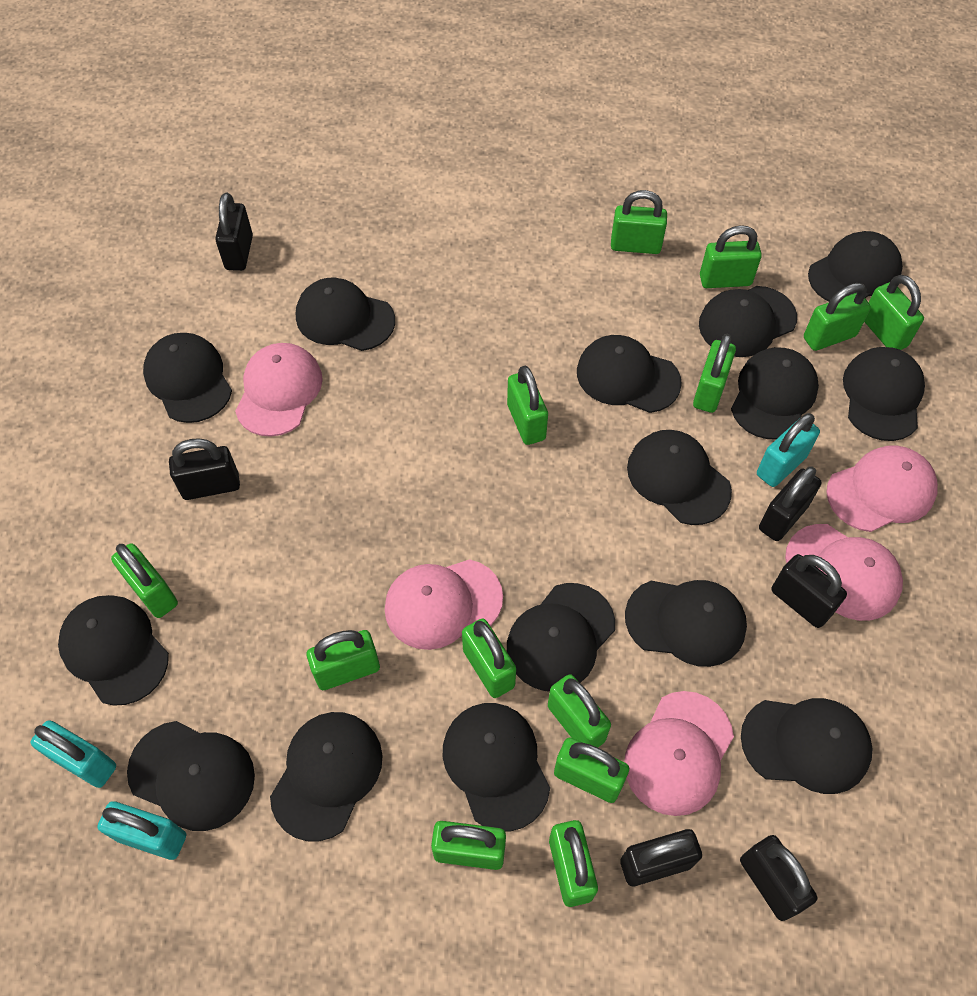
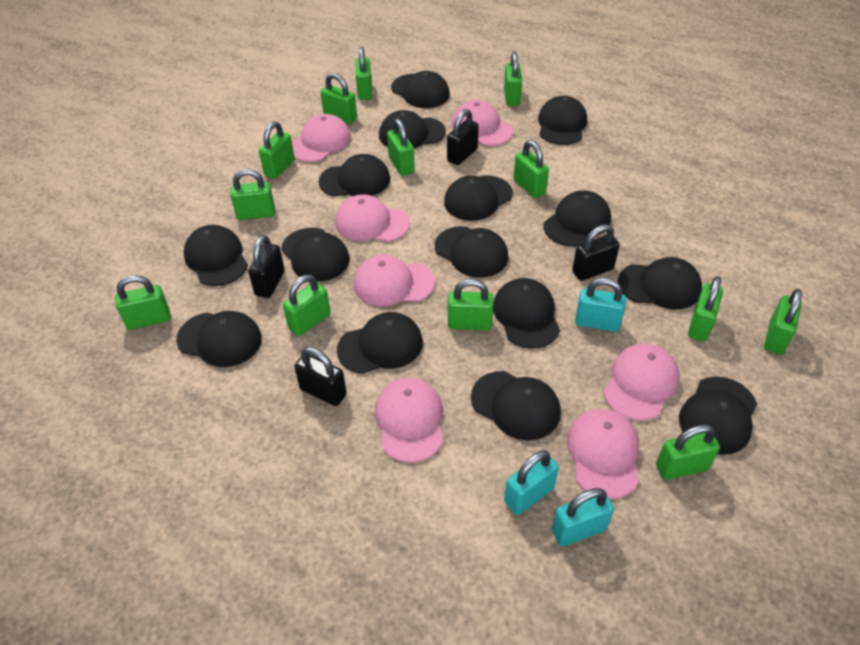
black padlock: 6 -> 4
pink cap: 5 -> 7

